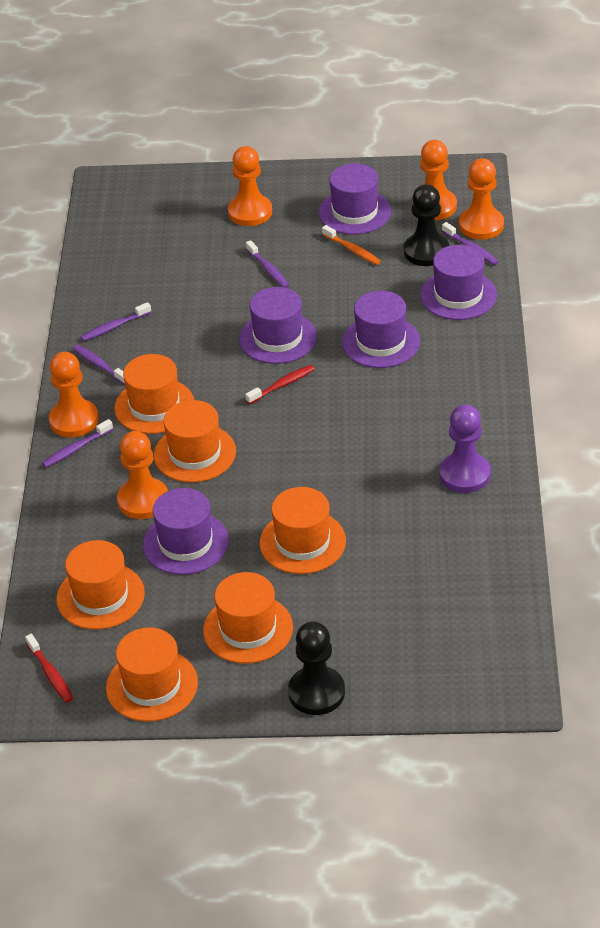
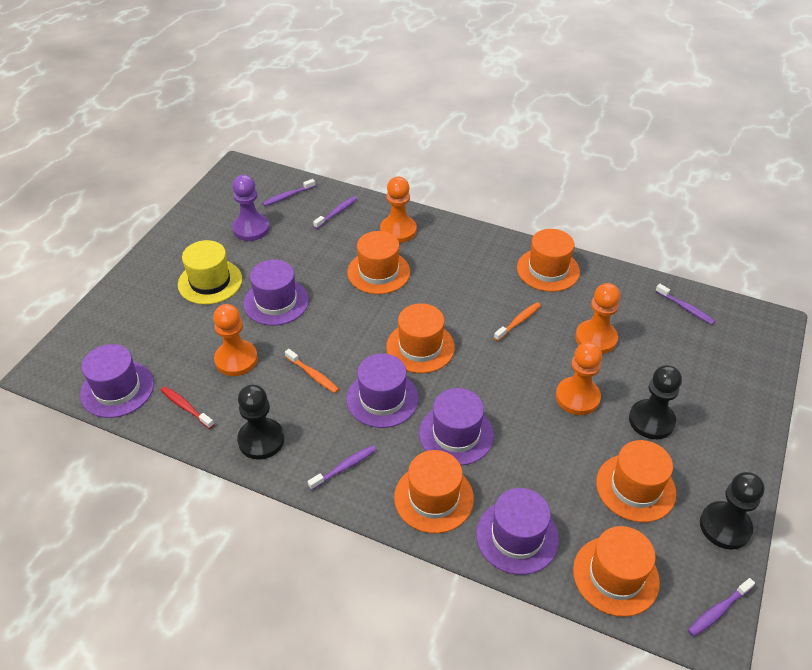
black pawn: 2 -> 3
orange pawn: 5 -> 4
orange toothbrush: 1 -> 2
red toothbrush: 2 -> 1
yellow hat: 0 -> 1

